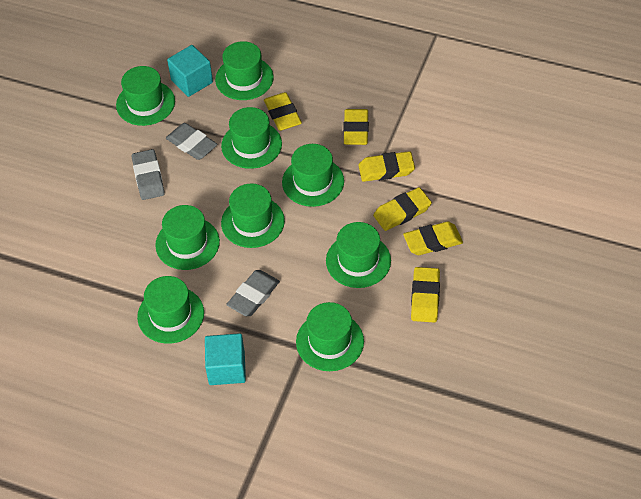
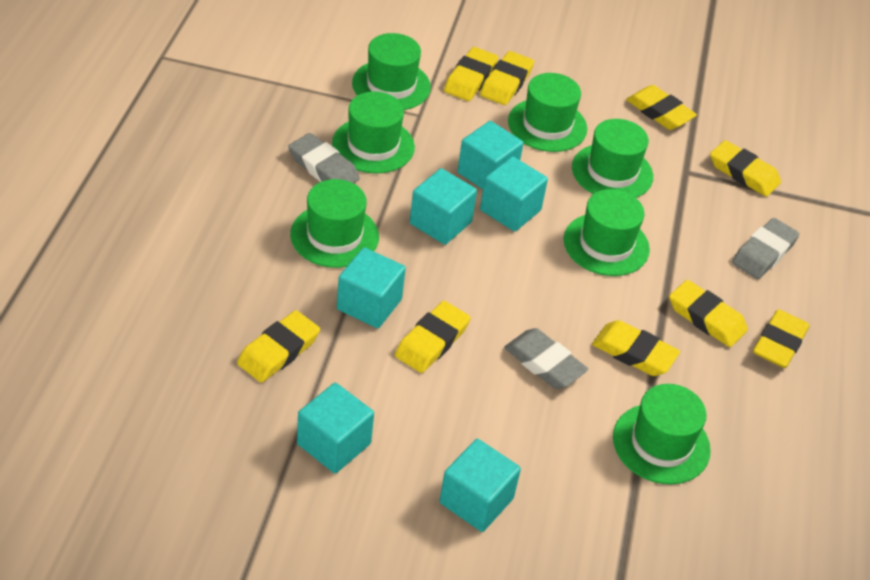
green hat: 9 -> 7
turquoise cube: 2 -> 6
yellow eraser: 6 -> 9

